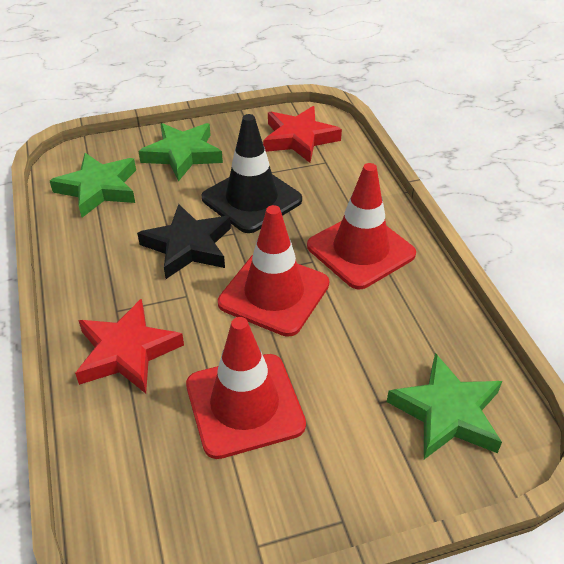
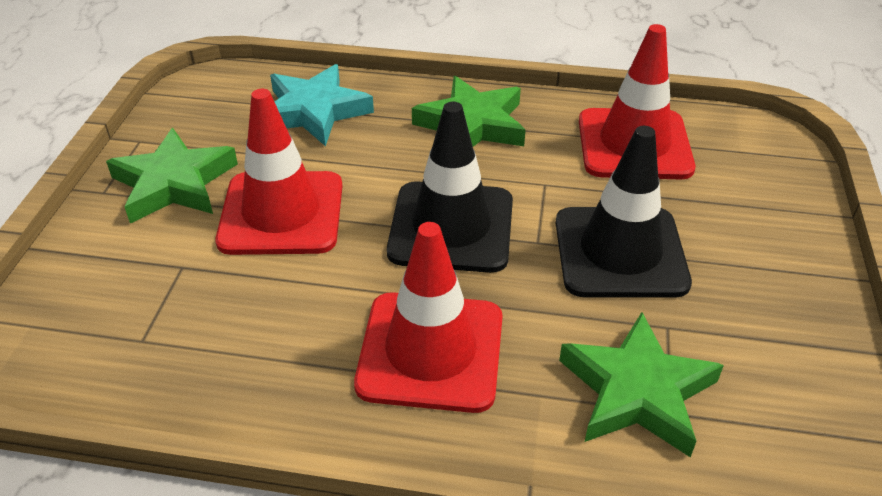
black star: 1 -> 0
black traffic cone: 1 -> 2
red star: 2 -> 0
turquoise star: 0 -> 1

